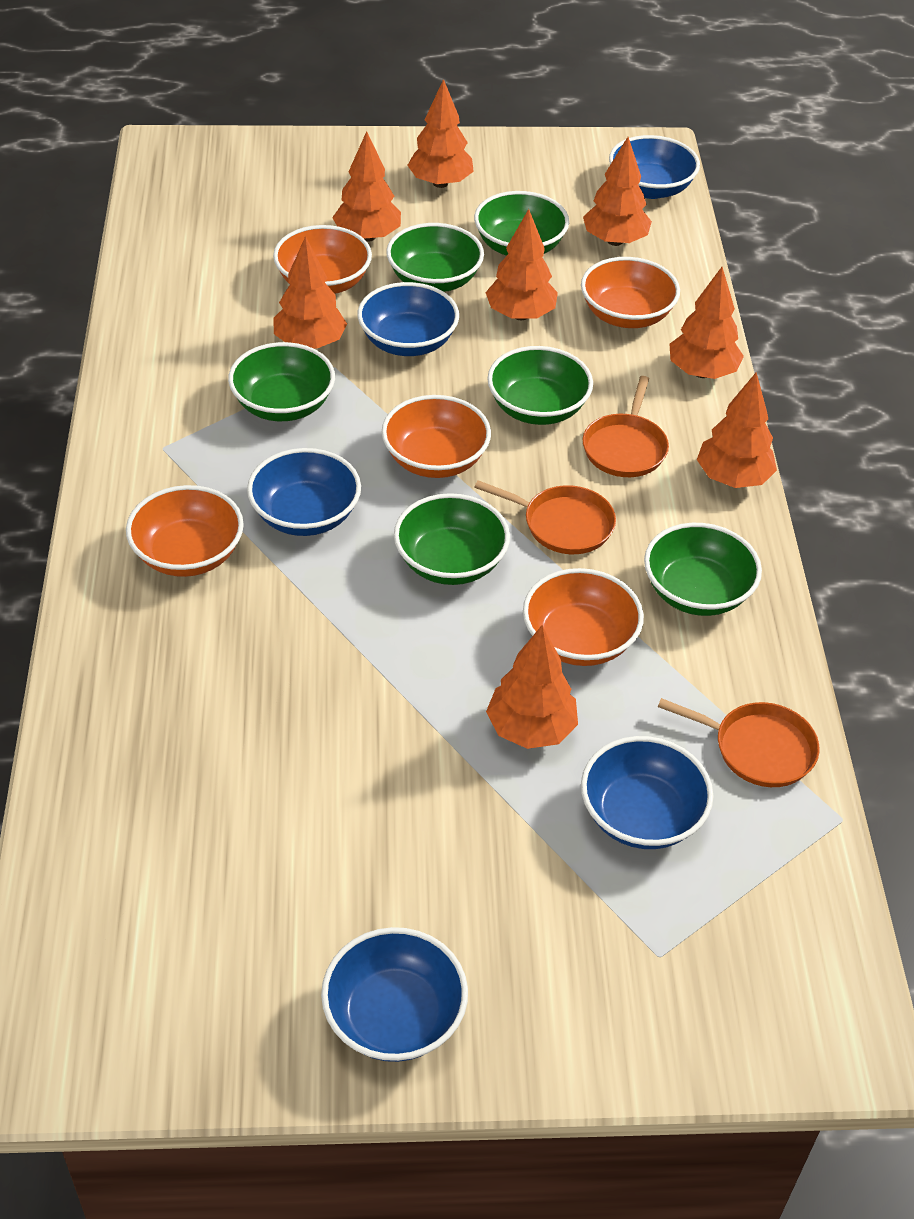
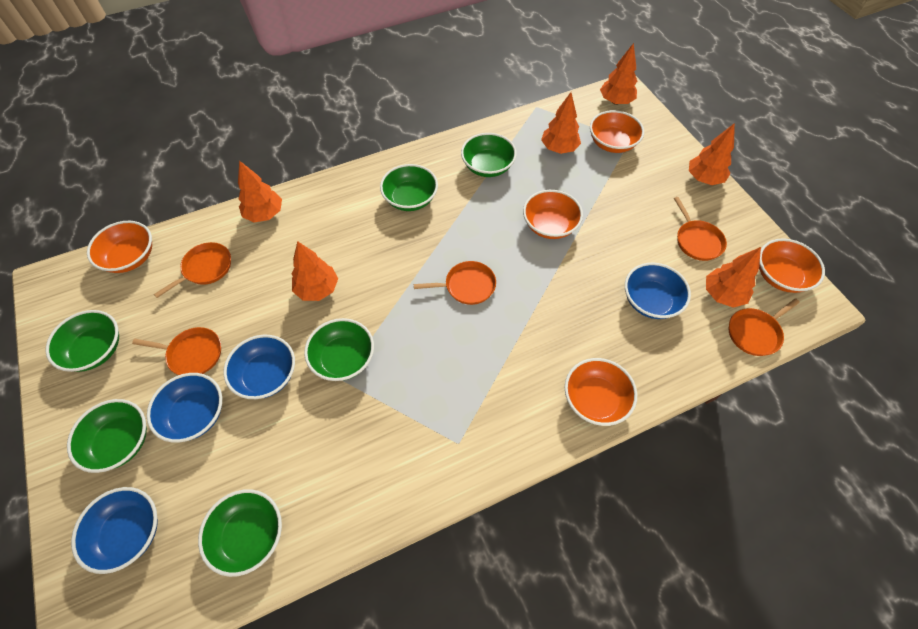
blue bowl: 5 -> 4
orange pan: 3 -> 5
orange tree: 8 -> 6

